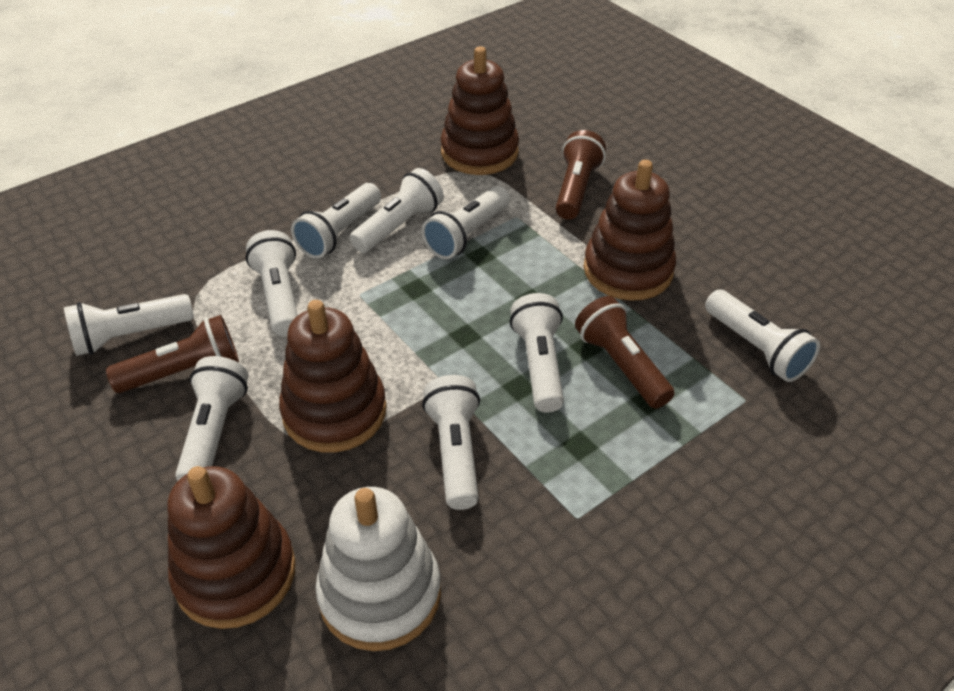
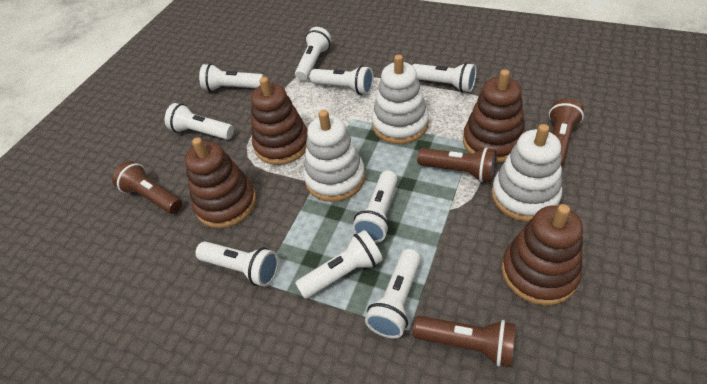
brown flashlight: 3 -> 4
white stacking toy: 1 -> 3

